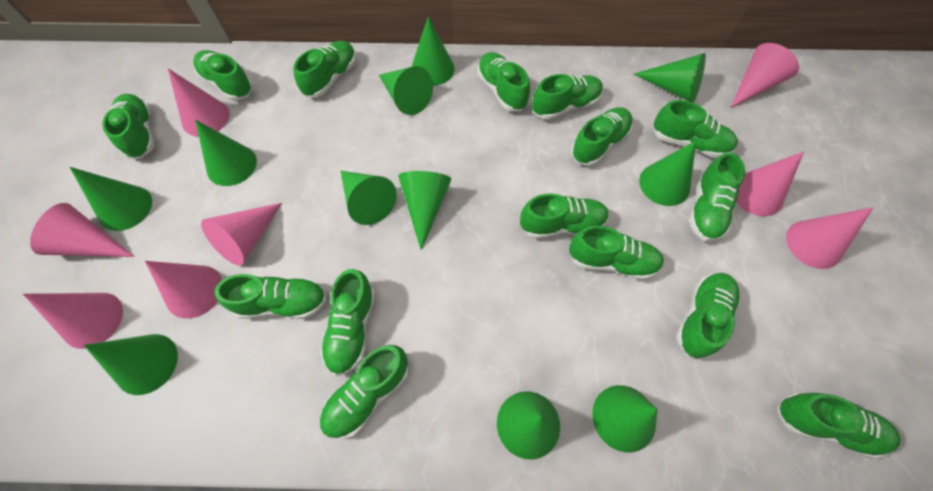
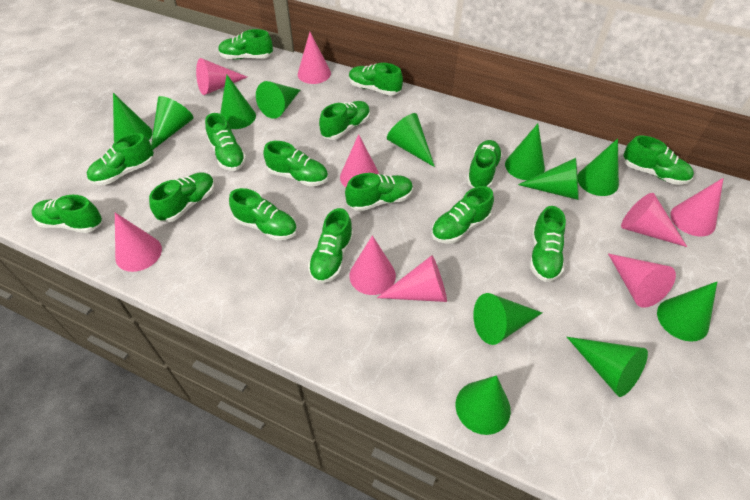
green cone: 11 -> 12
pink cone: 8 -> 9

